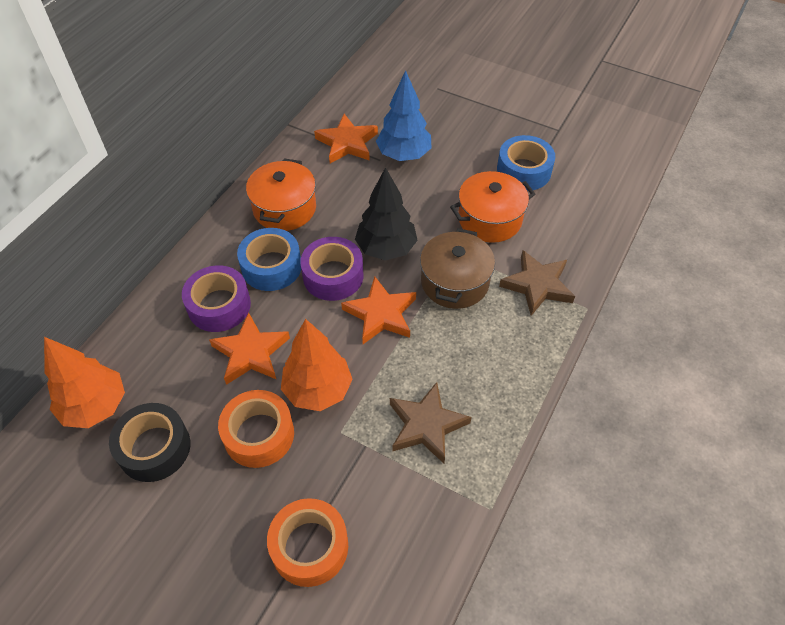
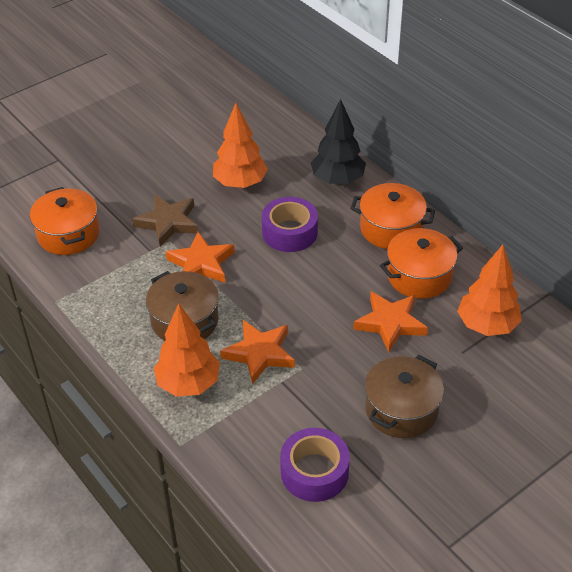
black tape: 1 -> 0
blue tape: 2 -> 0
blue tree: 1 -> 0
brown pot: 1 -> 2
brown star: 2 -> 1
orange pot: 2 -> 3
orange tape: 2 -> 0
orange tree: 2 -> 3

